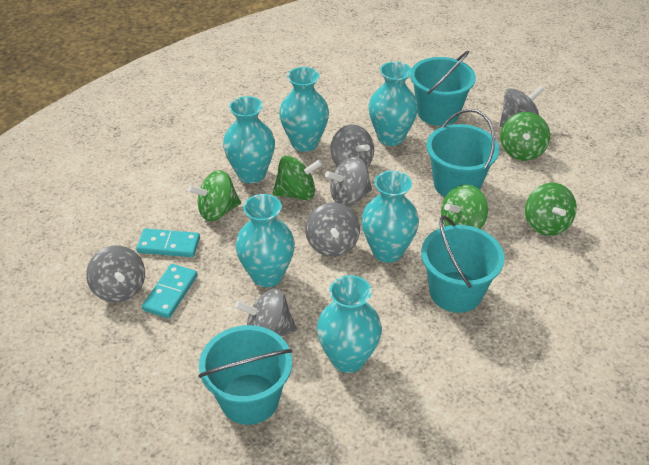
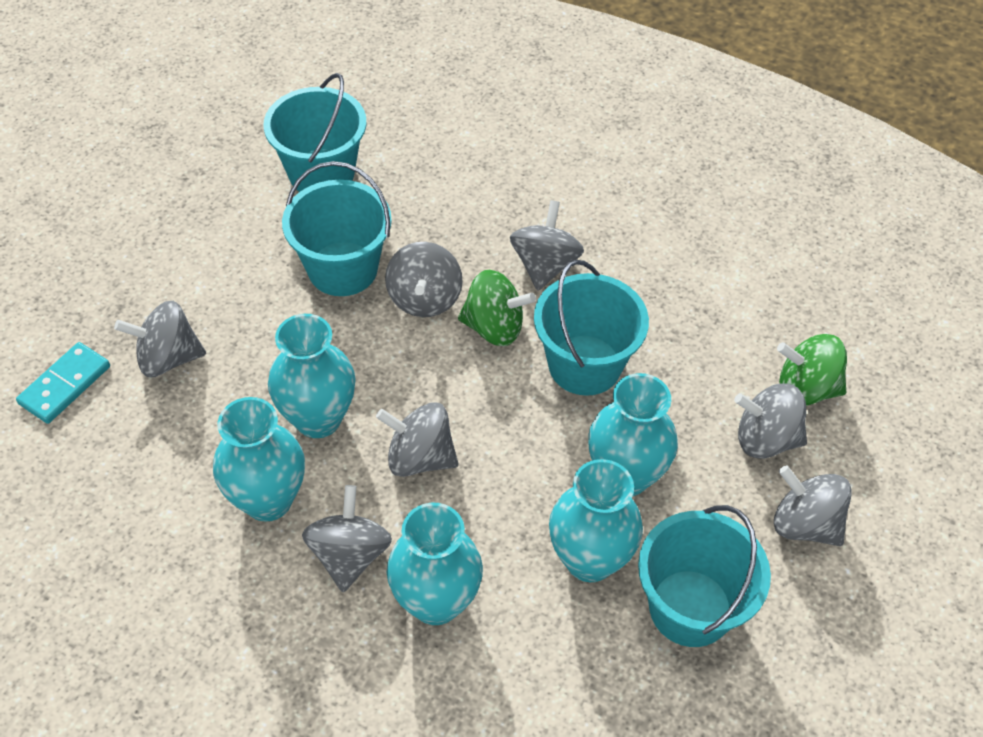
green spinning top: 5 -> 2
grey spinning top: 6 -> 7
turquoise domino: 2 -> 1
turquoise vase: 6 -> 5

